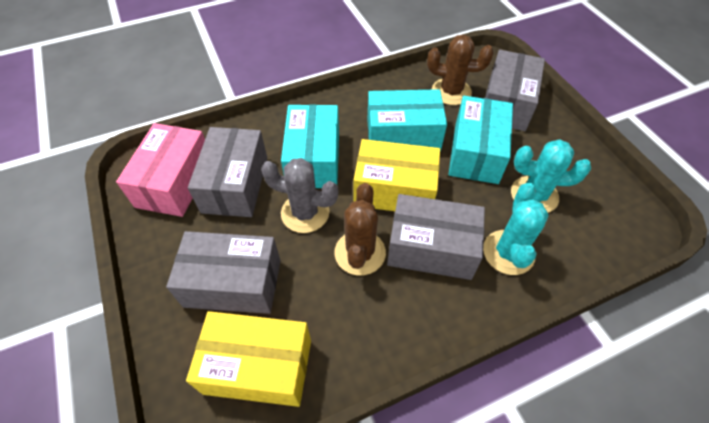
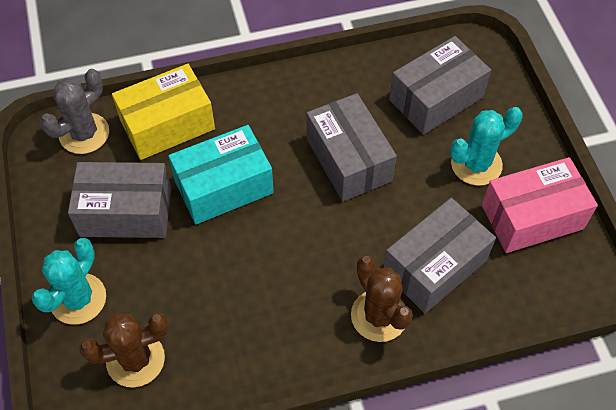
turquoise box: 3 -> 1
yellow box: 2 -> 1

